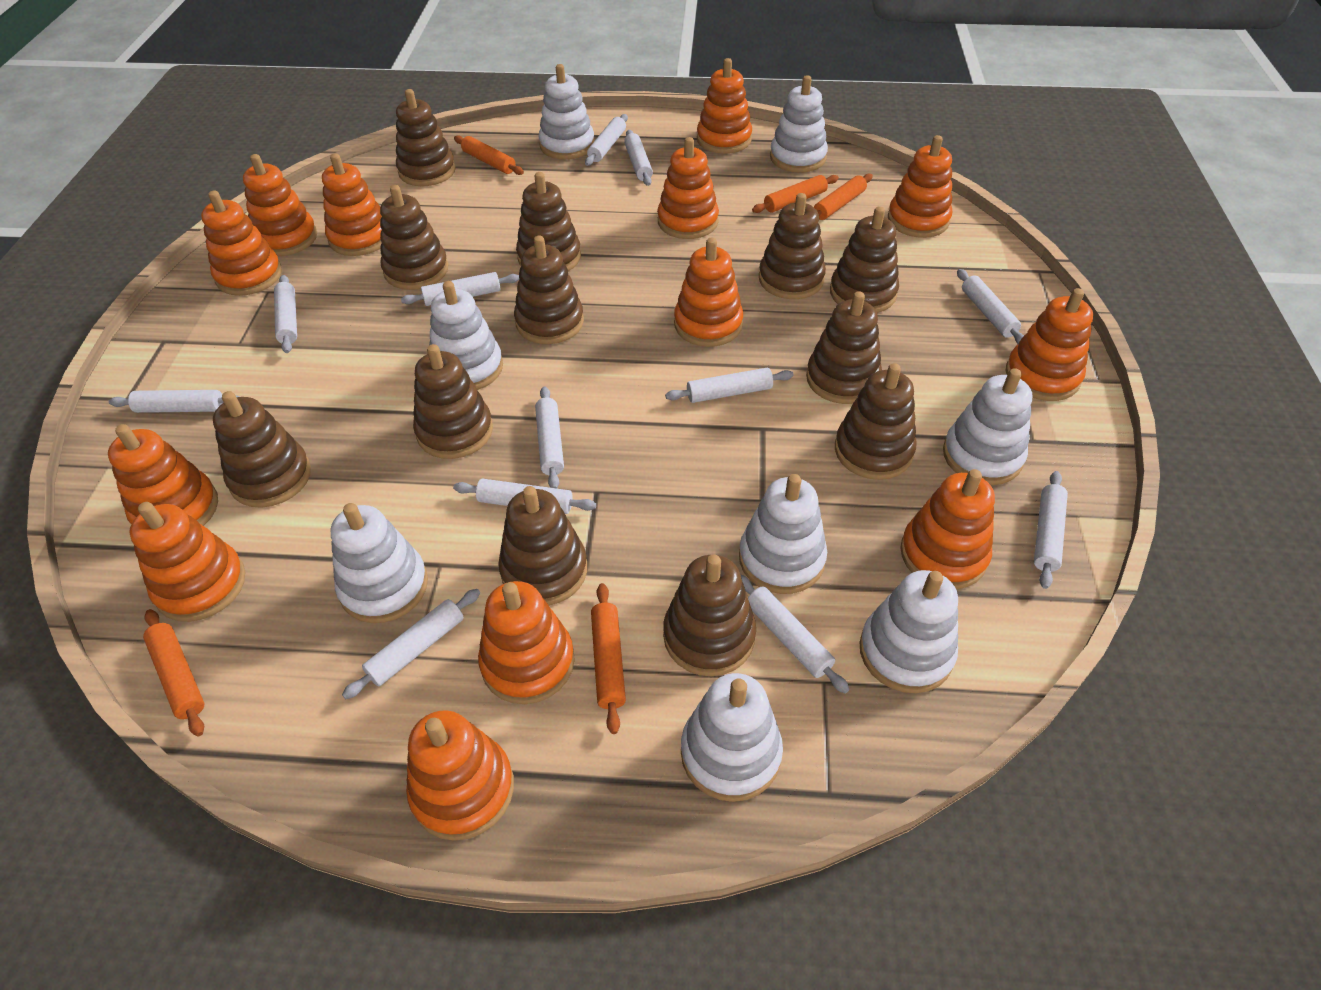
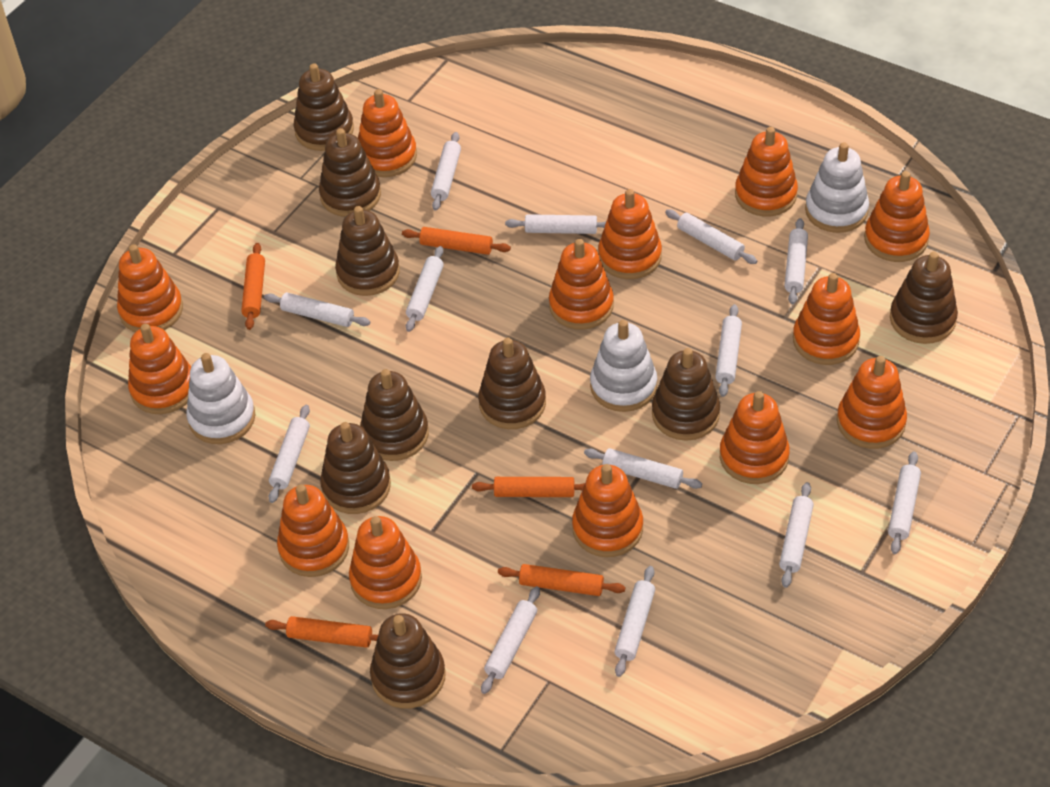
brown stacking toy: 12 -> 9
white rolling pin: 12 -> 13
white stacking toy: 8 -> 3

